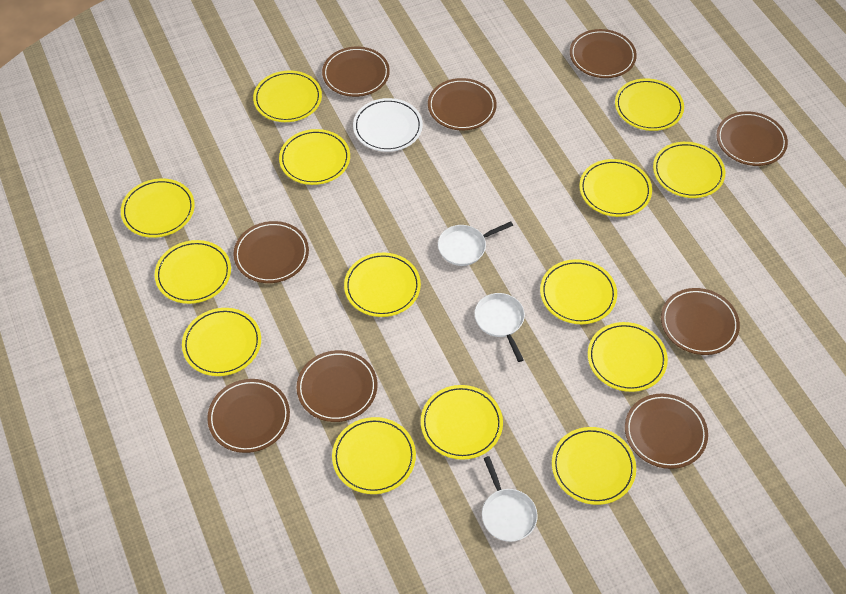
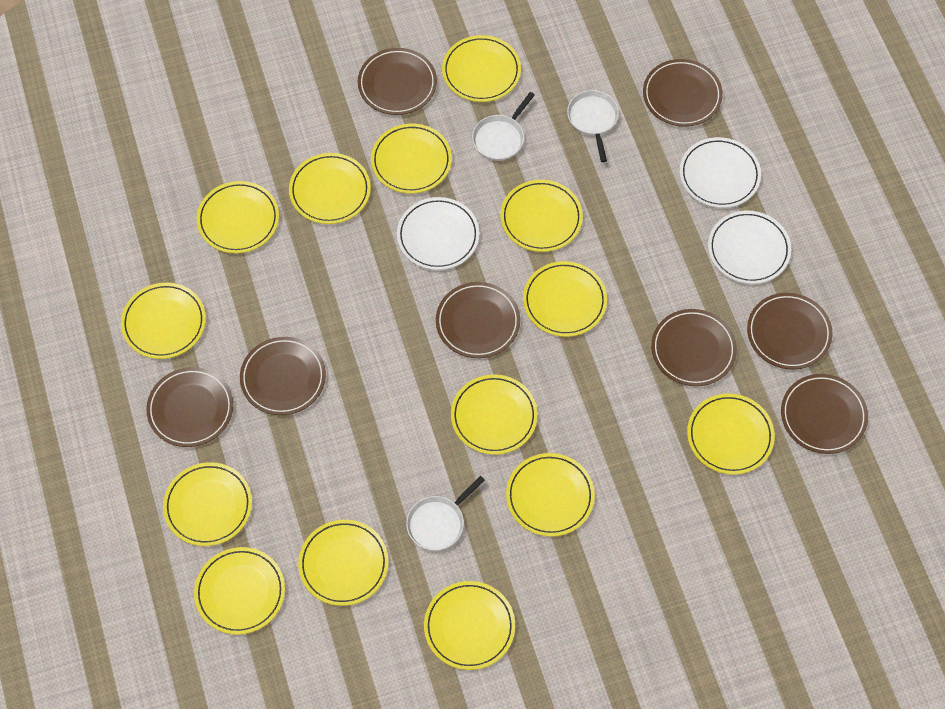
brown plate: 9 -> 8
white plate: 1 -> 3

